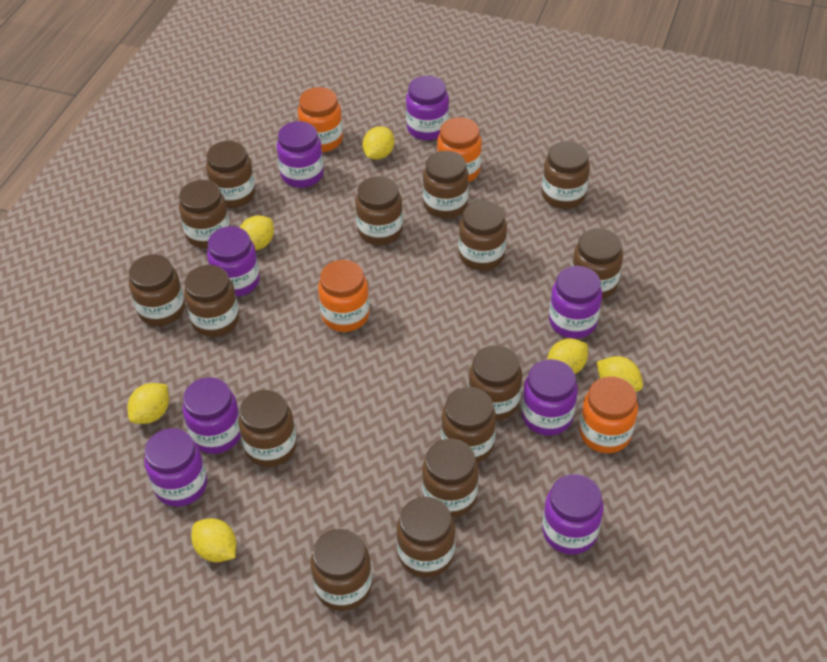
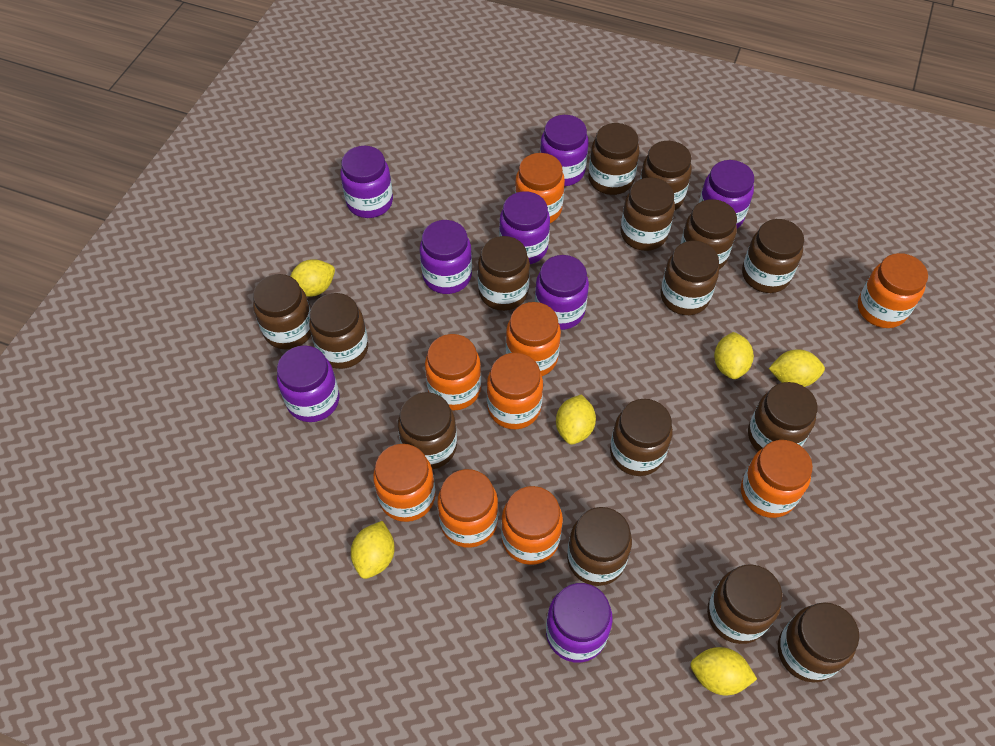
orange jar: 4 -> 9

